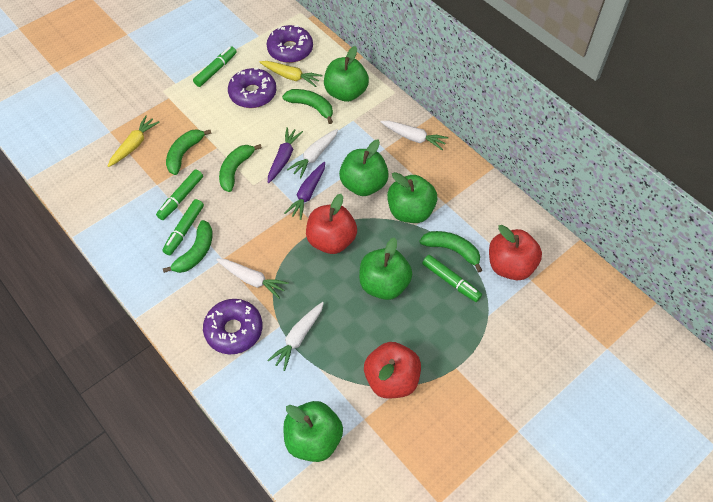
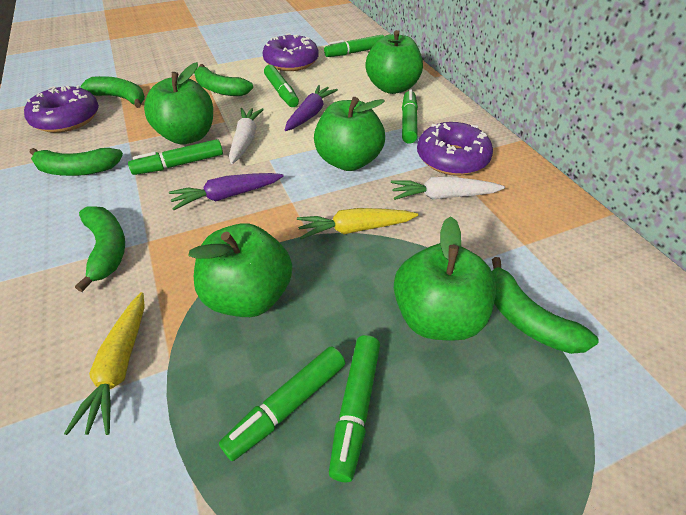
green marker: 4 -> 6
red apple: 3 -> 0
white carrot: 4 -> 2

